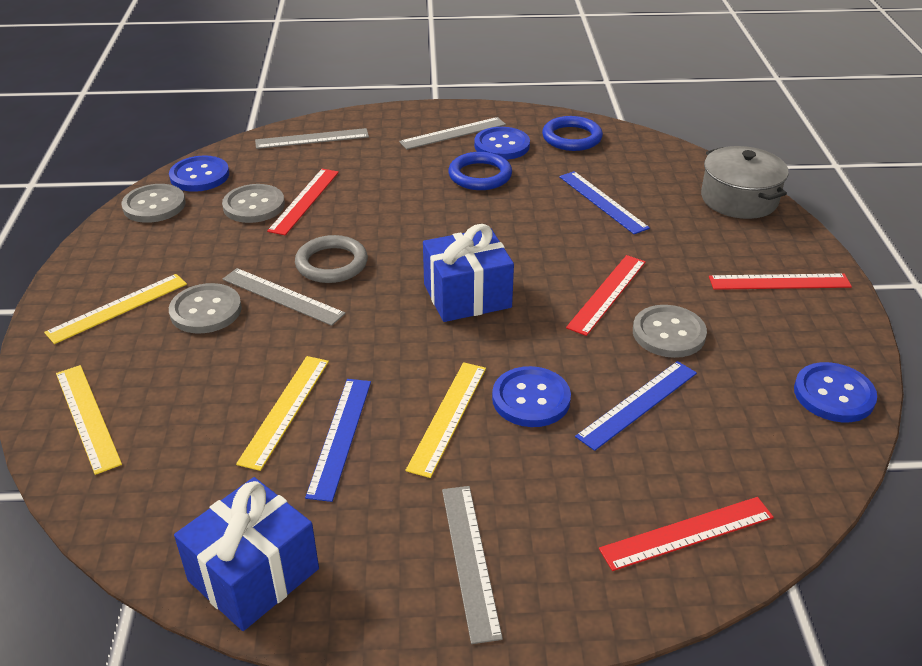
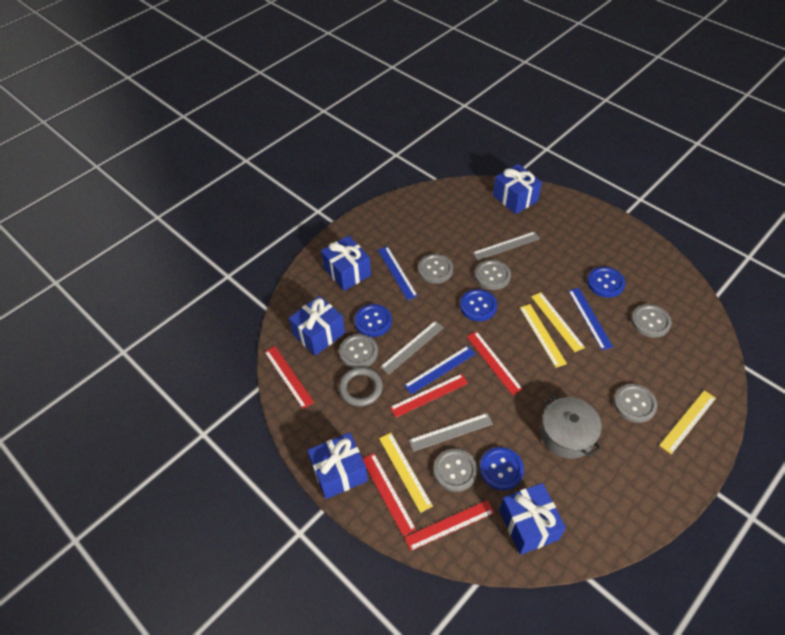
blue gift: 2 -> 5
blue ring: 2 -> 0
grey button: 4 -> 6
grey ruler: 4 -> 3
red ruler: 4 -> 5

